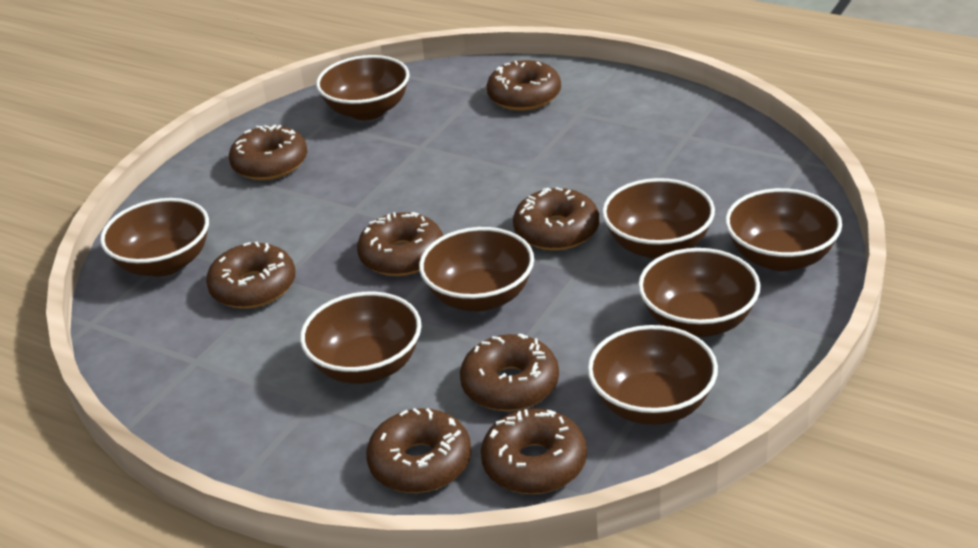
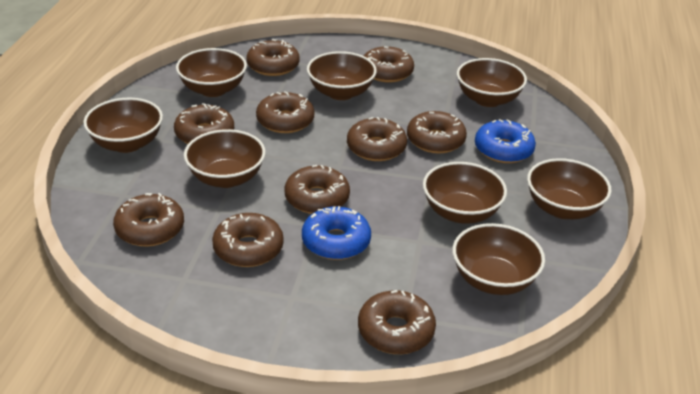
blue donut: 0 -> 2
brown donut: 8 -> 10

